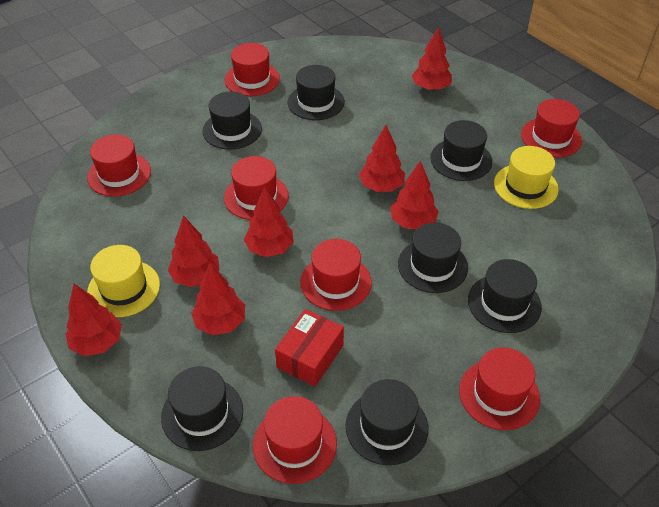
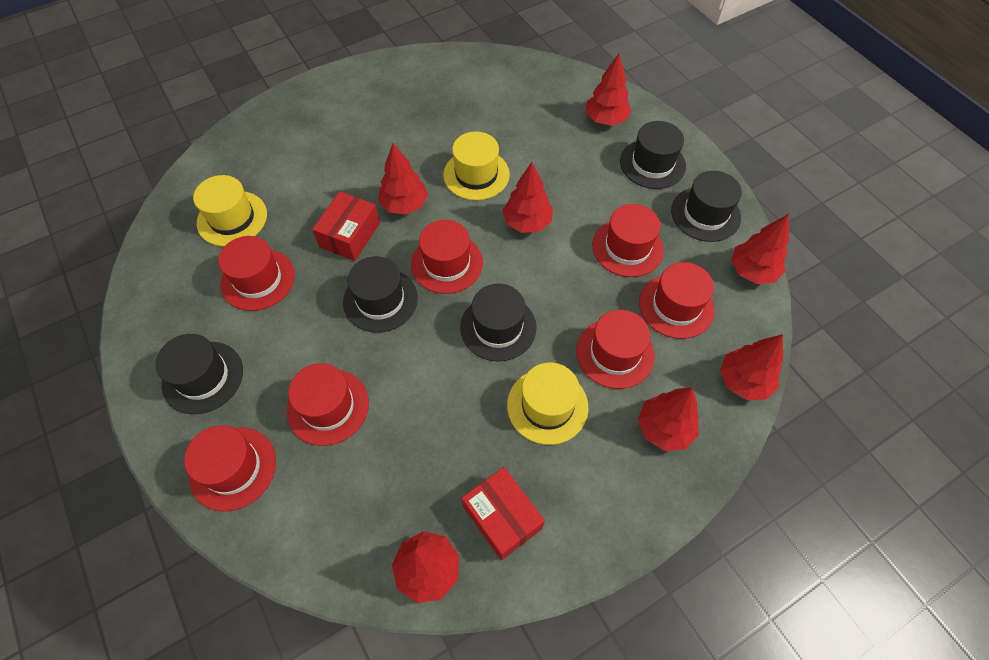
black hat: 7 -> 5
red box: 1 -> 2
yellow hat: 2 -> 3

